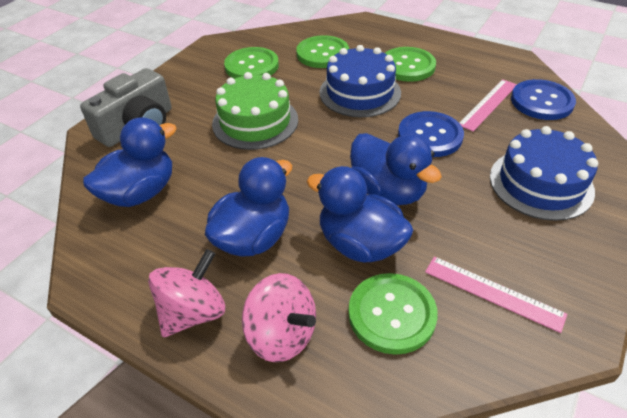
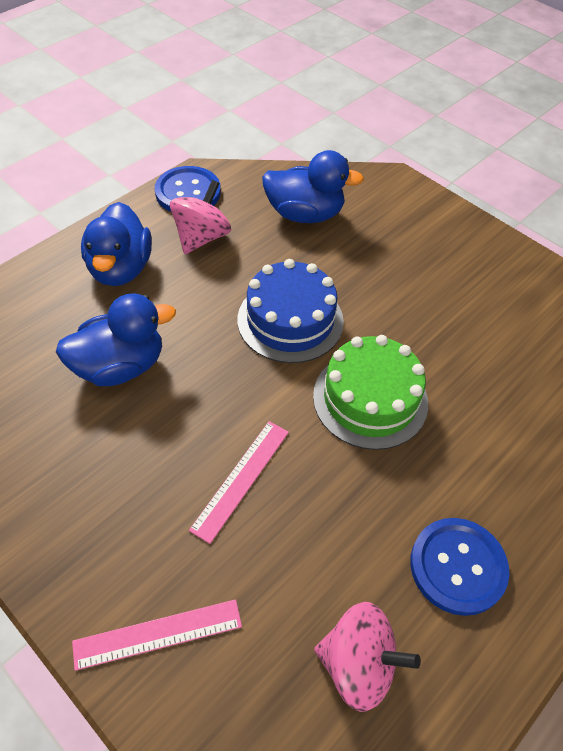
blue cake: 2 -> 1
blue duck: 4 -> 3
green button: 4 -> 0
grey camera: 1 -> 0

